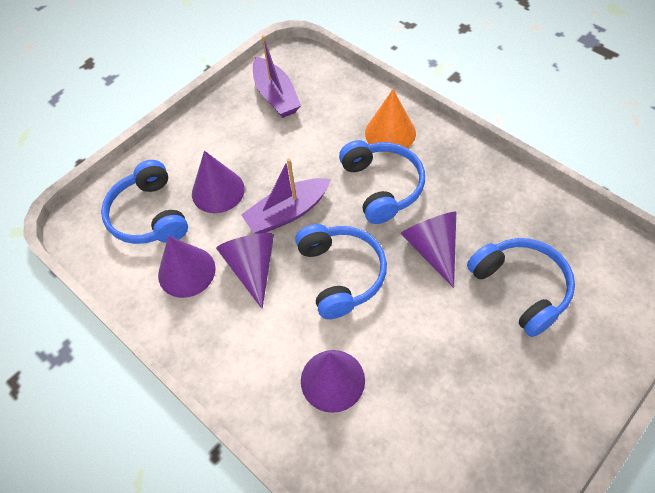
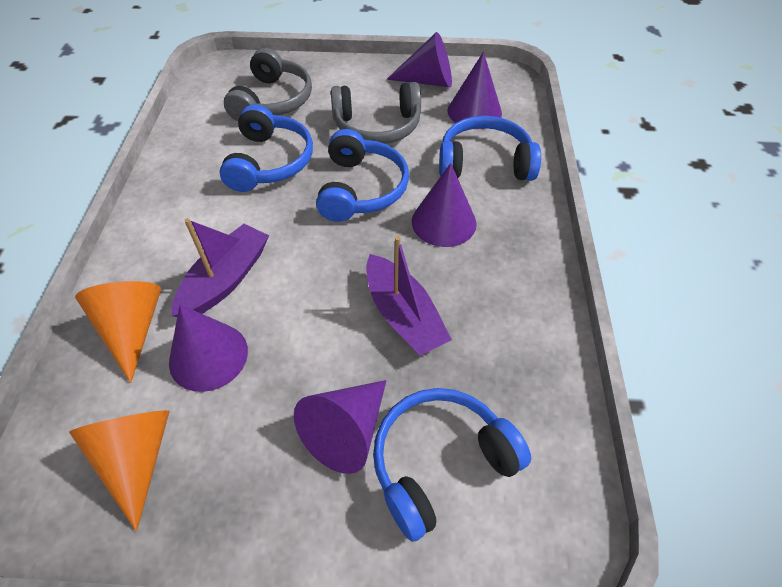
grey headphones: 0 -> 2
orange cone: 1 -> 2

